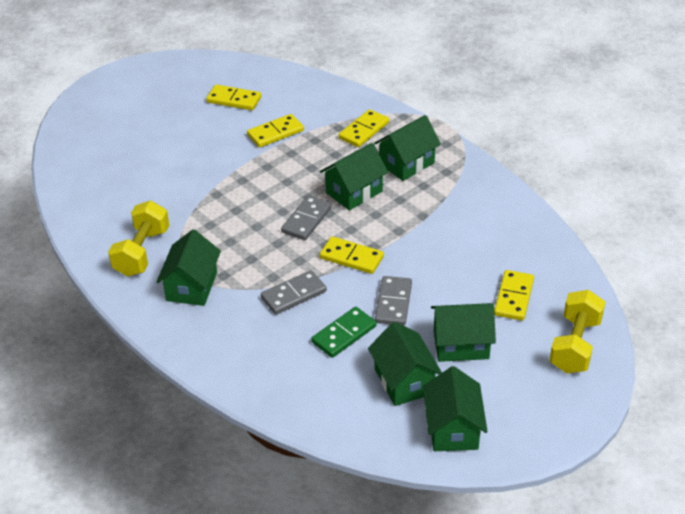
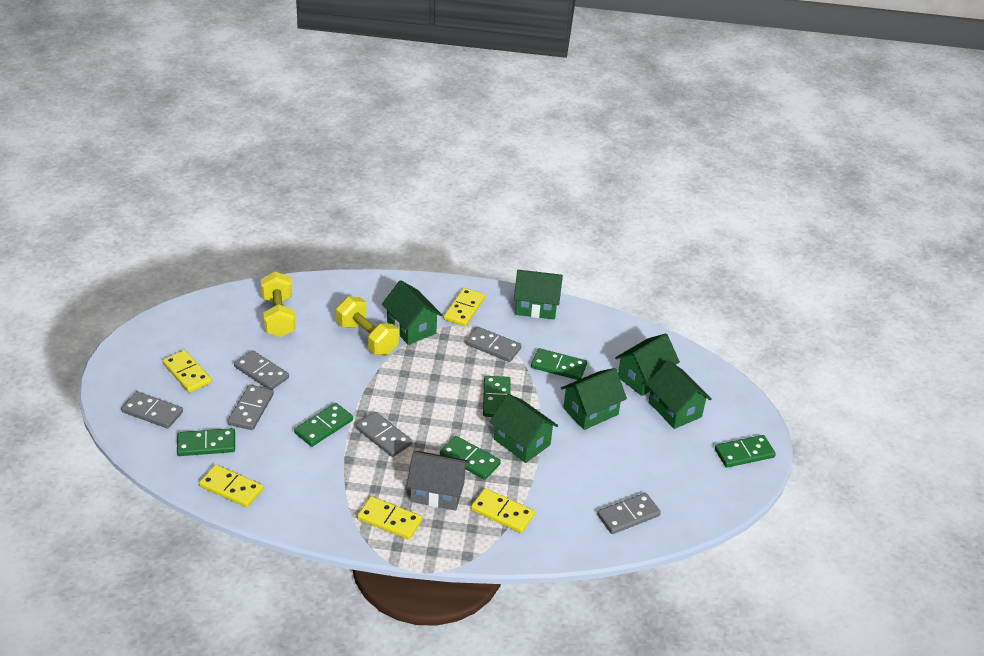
green domino: 1 -> 6
grey domino: 3 -> 6
grey house: 0 -> 1

